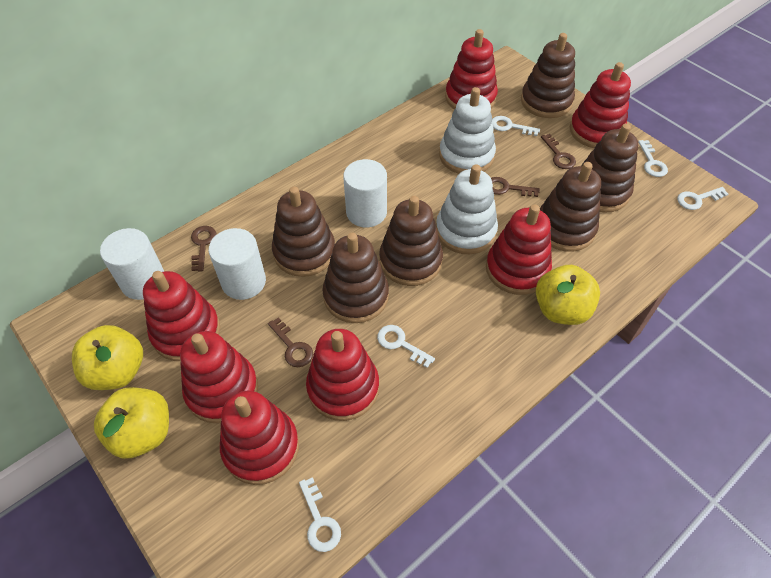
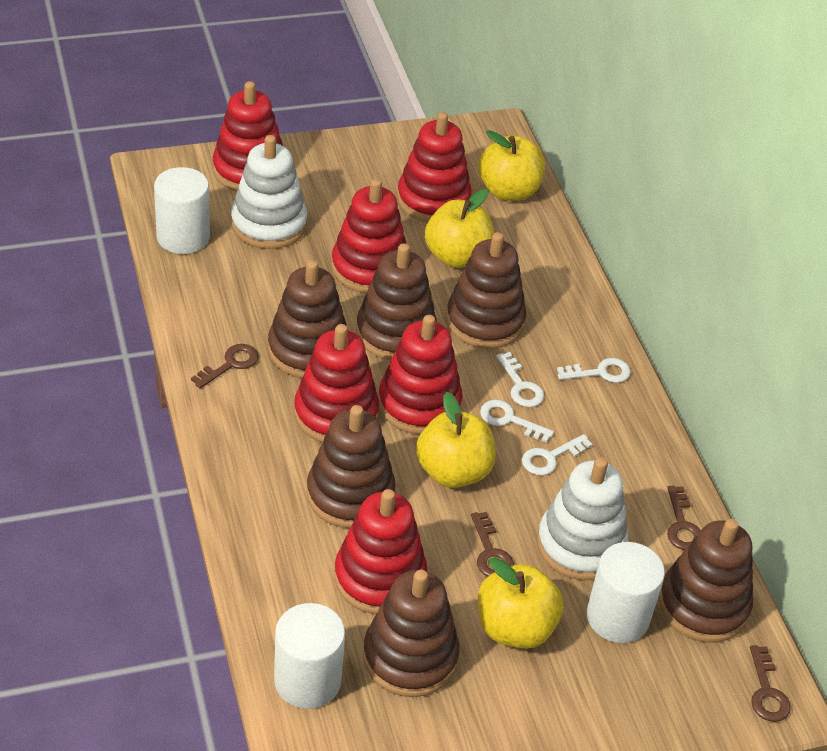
red stacking toy: 7 -> 6
white key: 5 -> 4
yellow apple: 3 -> 4

